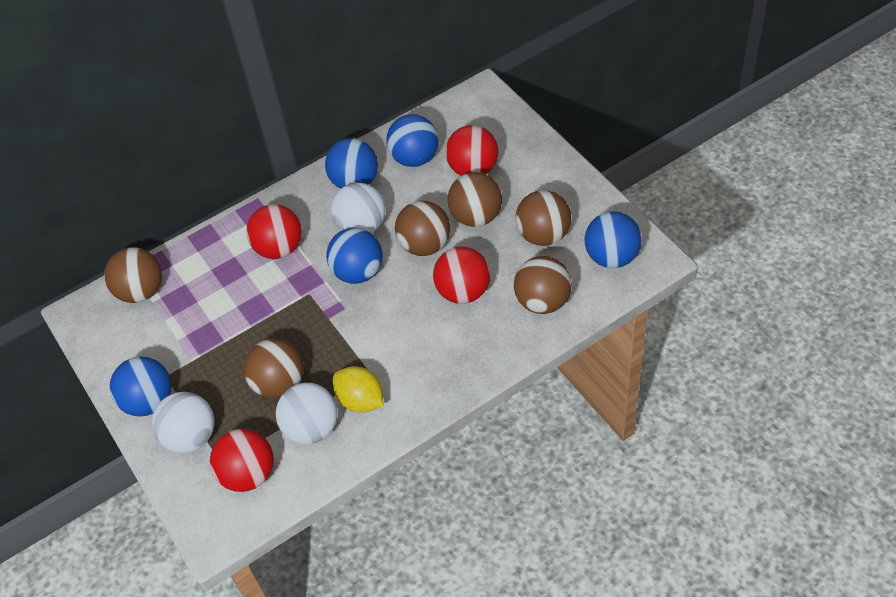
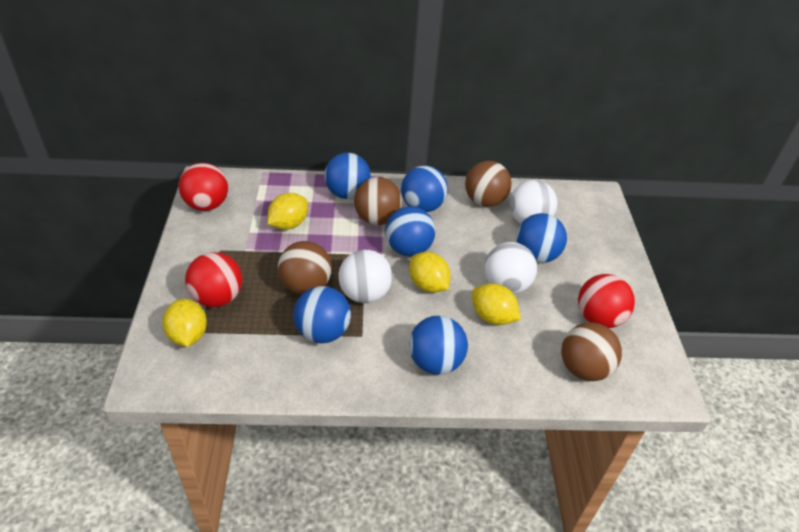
blue ball: 5 -> 6
brown ball: 6 -> 4
red ball: 4 -> 3
yellow lemon: 1 -> 4

